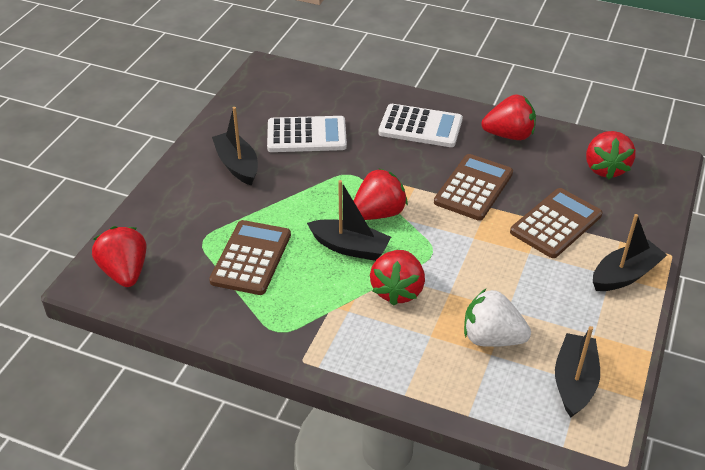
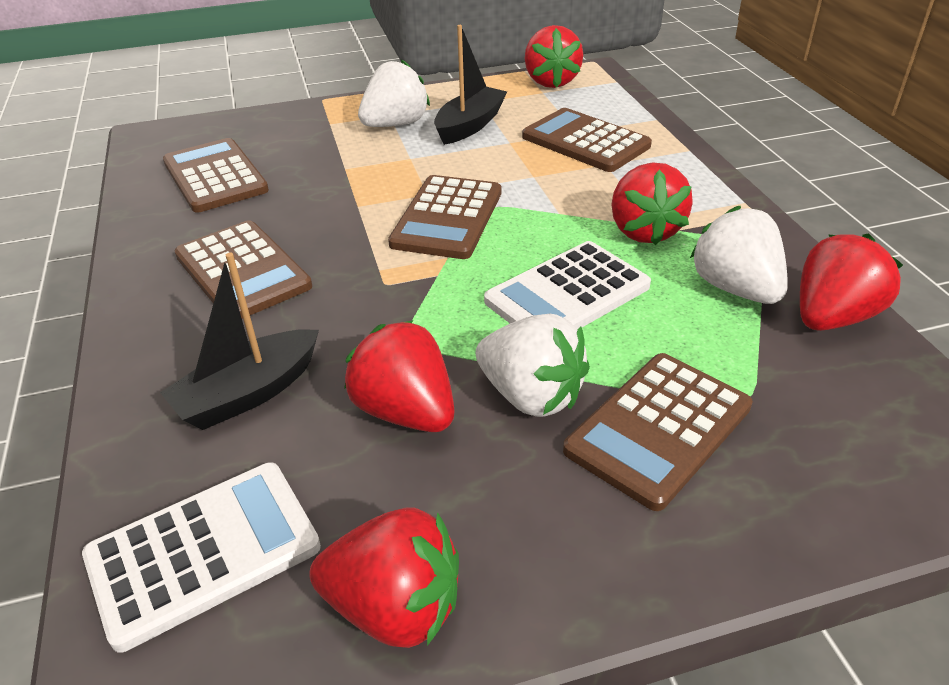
black boat: 4 -> 2
brown calculator: 3 -> 5
white strawberry: 1 -> 3

